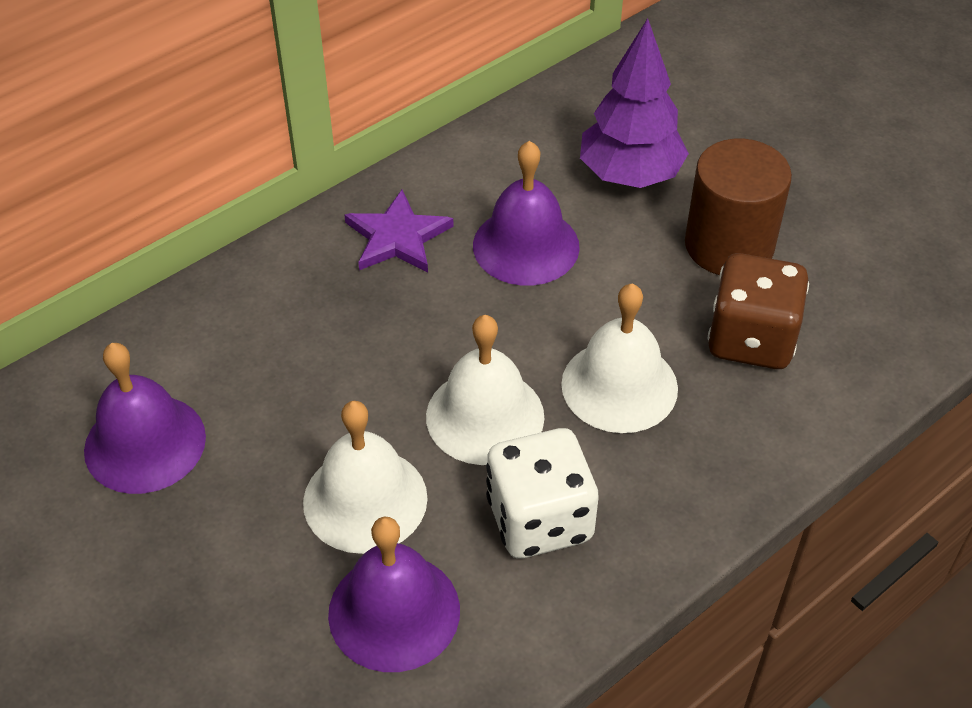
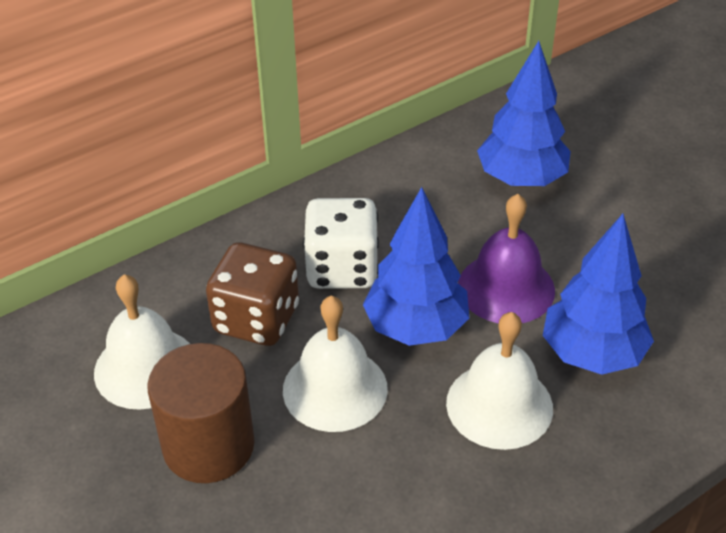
blue tree: 0 -> 3
purple bell: 3 -> 1
purple star: 1 -> 0
purple tree: 1 -> 0

